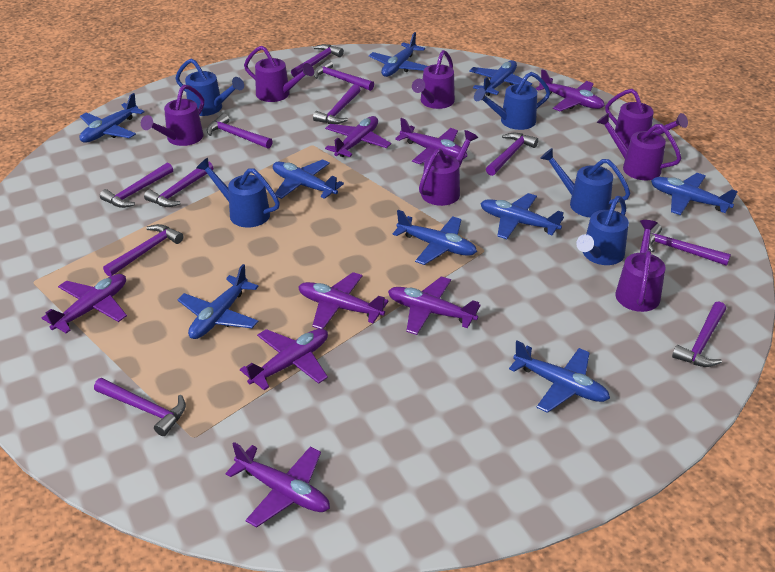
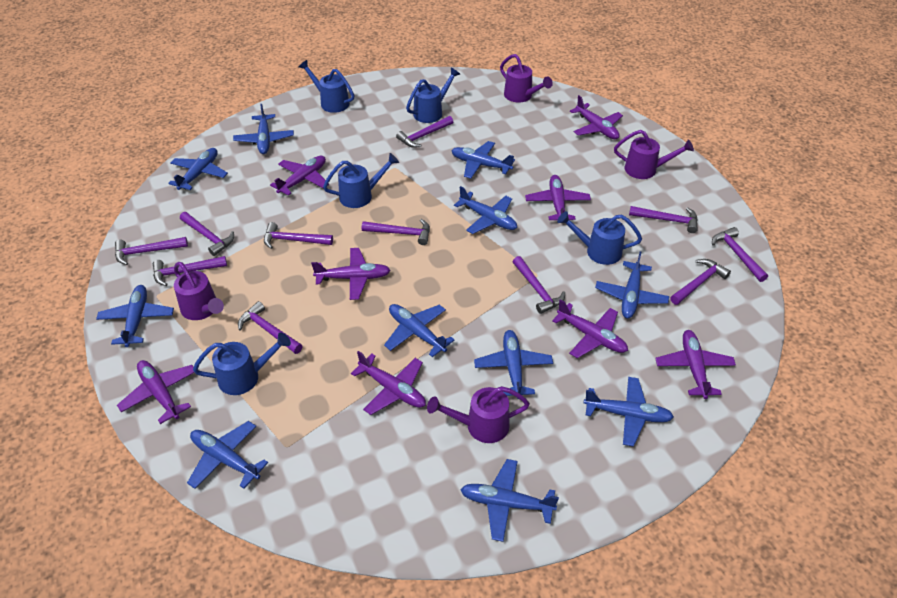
blue plane: 9 -> 11
purple watering can: 7 -> 4

